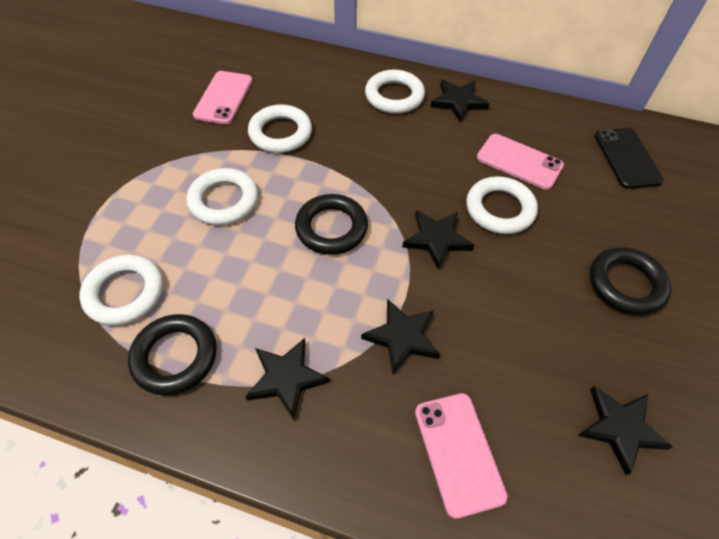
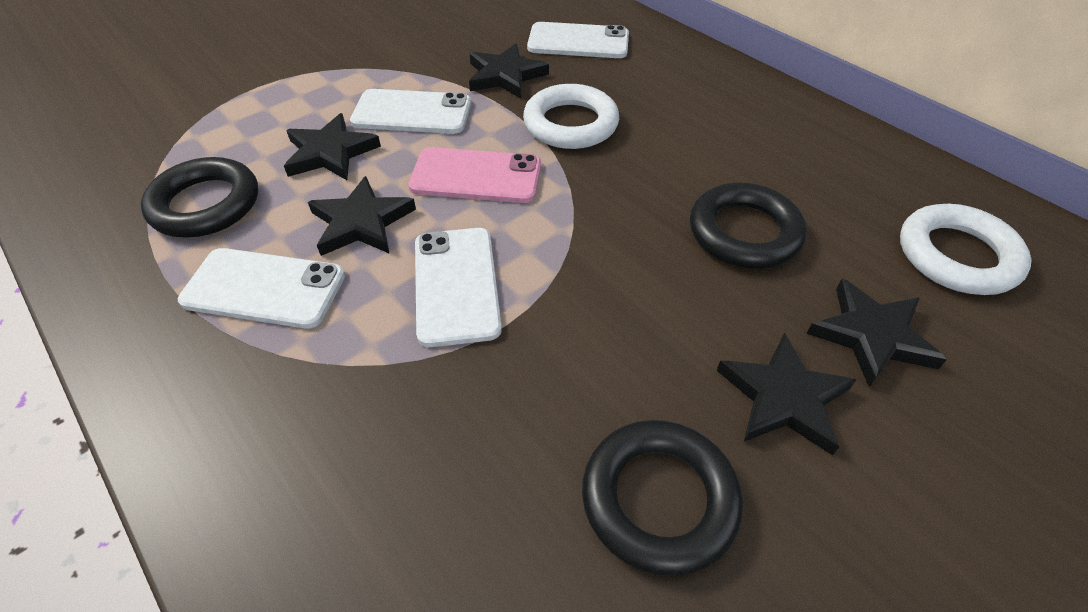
black phone: 1 -> 0
pink phone: 3 -> 1
white phone: 0 -> 4
white ring: 5 -> 2

